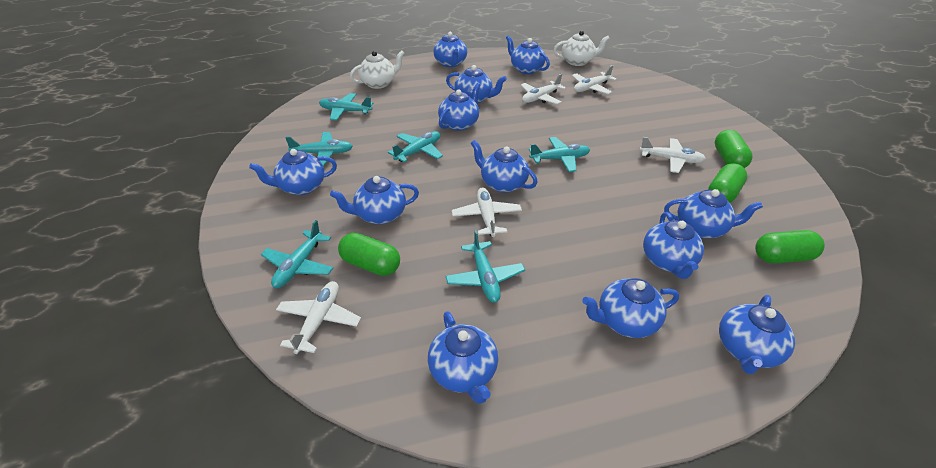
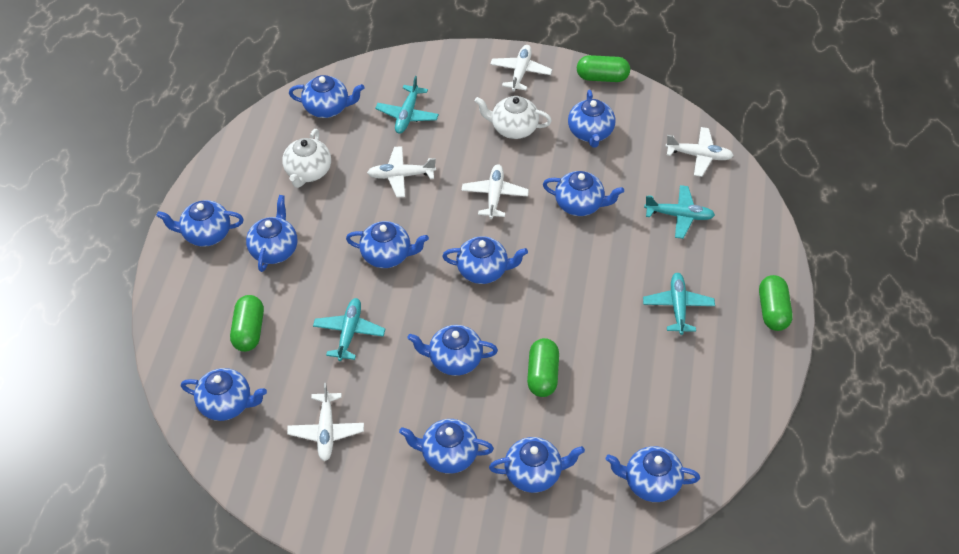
turquoise plane: 6 -> 4

